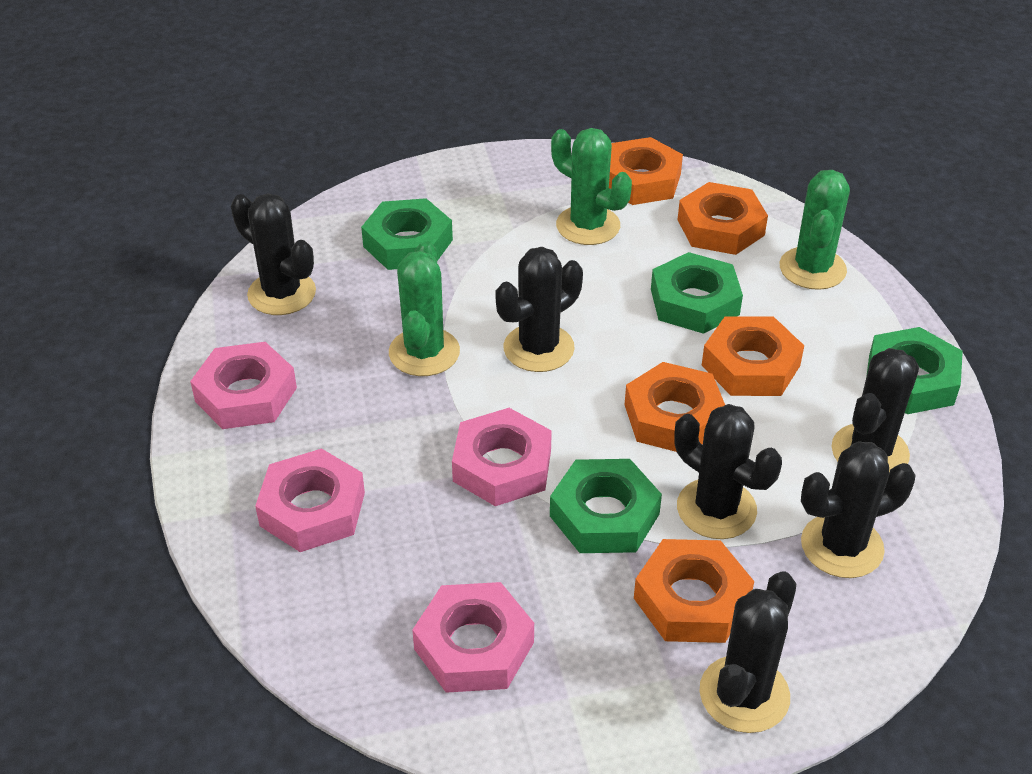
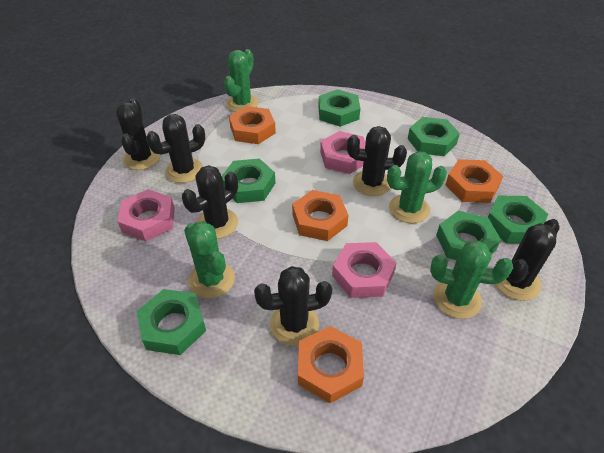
green cactus: 3 -> 4
green nut: 4 -> 6
orange nut: 5 -> 4
pink nut: 4 -> 3

